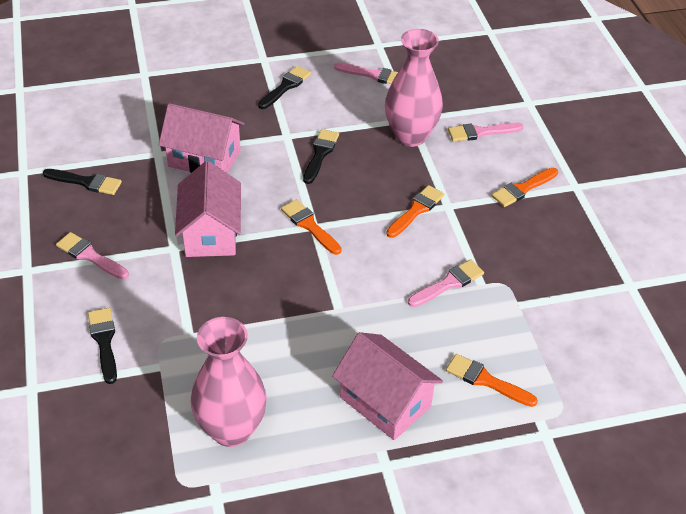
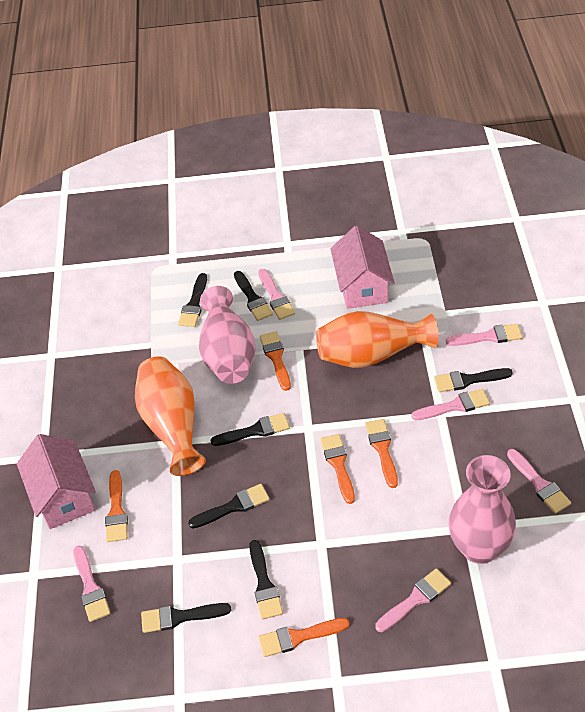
black brush: 4 -> 7
orange brush: 4 -> 5
orange vase: 0 -> 2
pink brush: 4 -> 6
pink house: 3 -> 2

